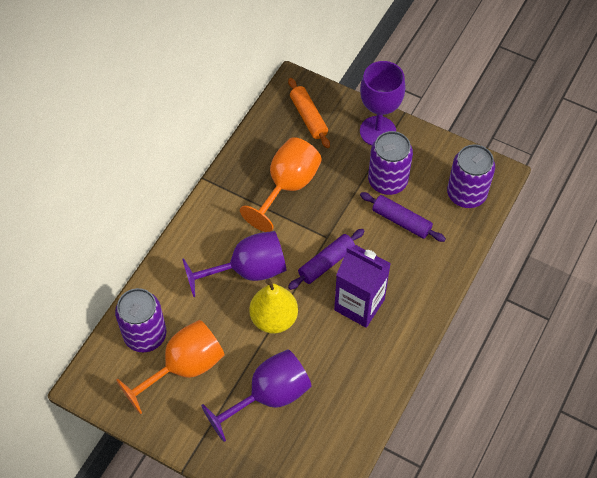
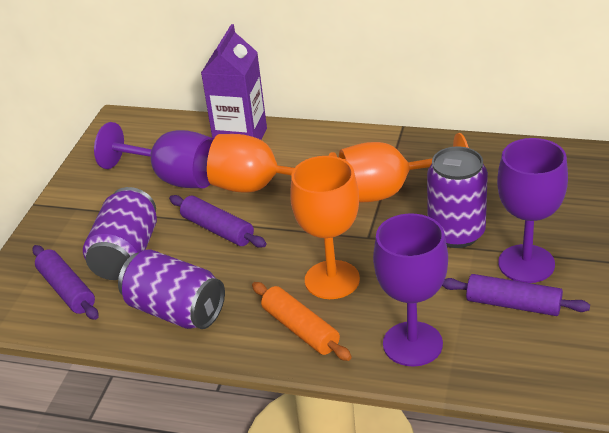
orange goblet: 2 -> 3
purple rolling pin: 2 -> 3
yellow pear: 1 -> 0

